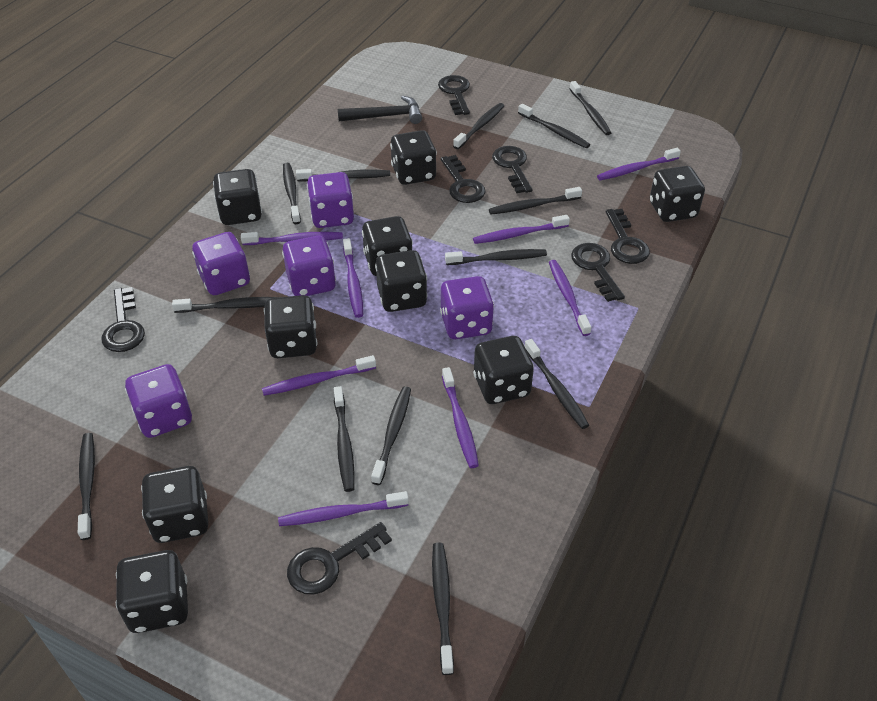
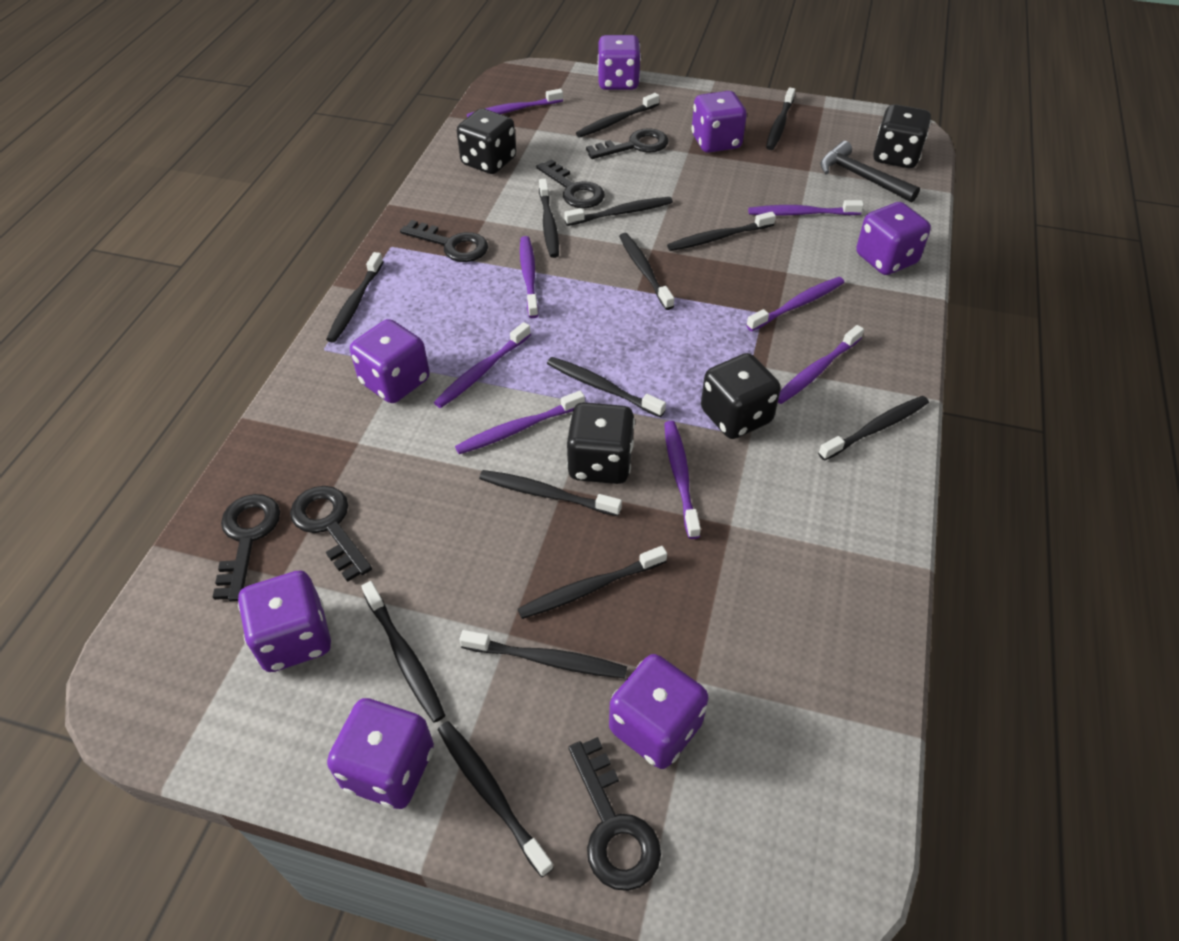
black dice: 9 -> 4
black key: 7 -> 6
black toothbrush: 13 -> 14
purple dice: 5 -> 7

